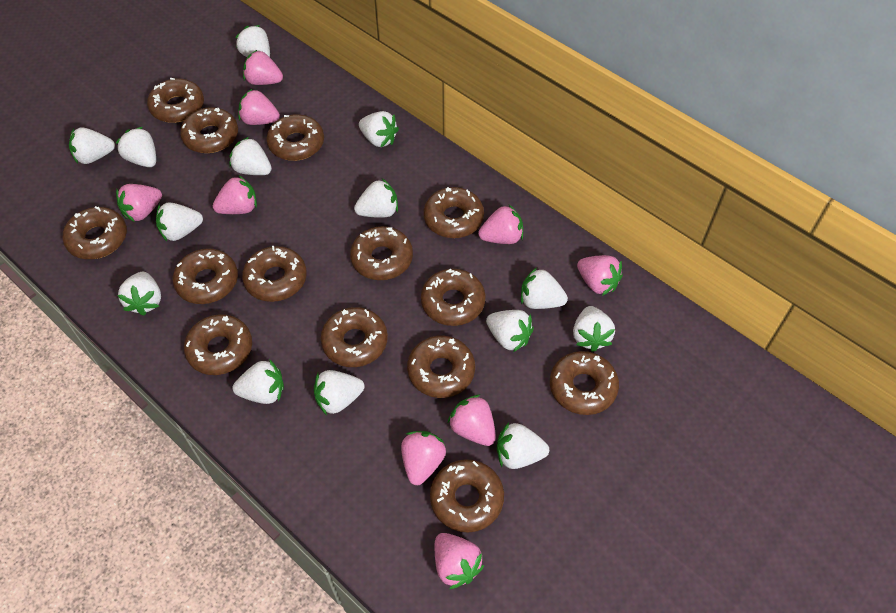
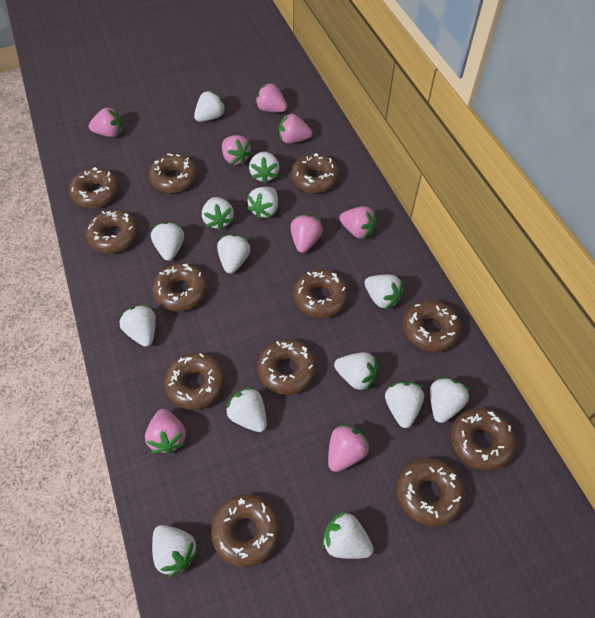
brown donut: 14 -> 12
pink strawberry: 9 -> 8

